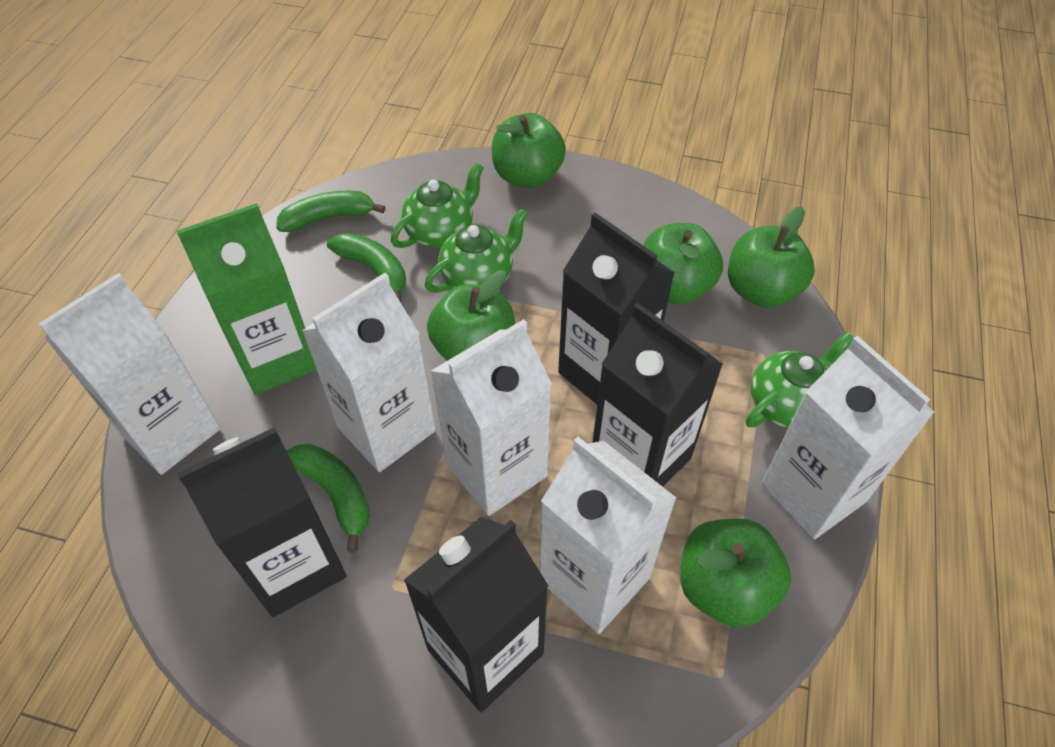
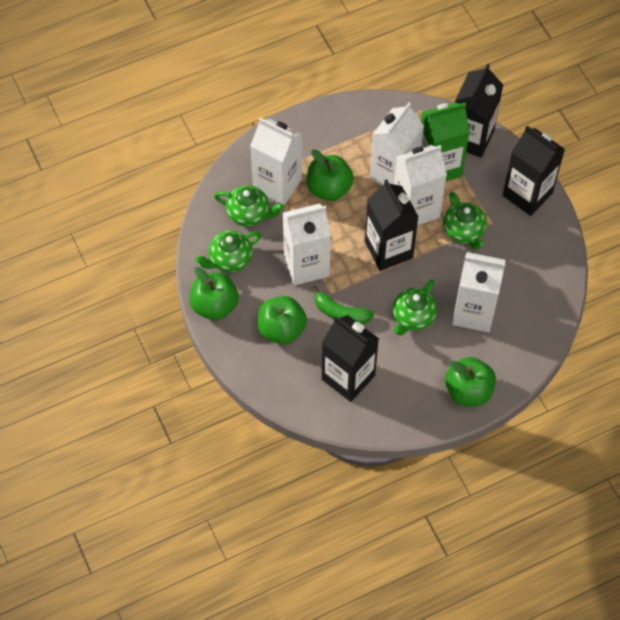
green apple: 5 -> 4
green banana: 3 -> 1
green teapot: 3 -> 4

